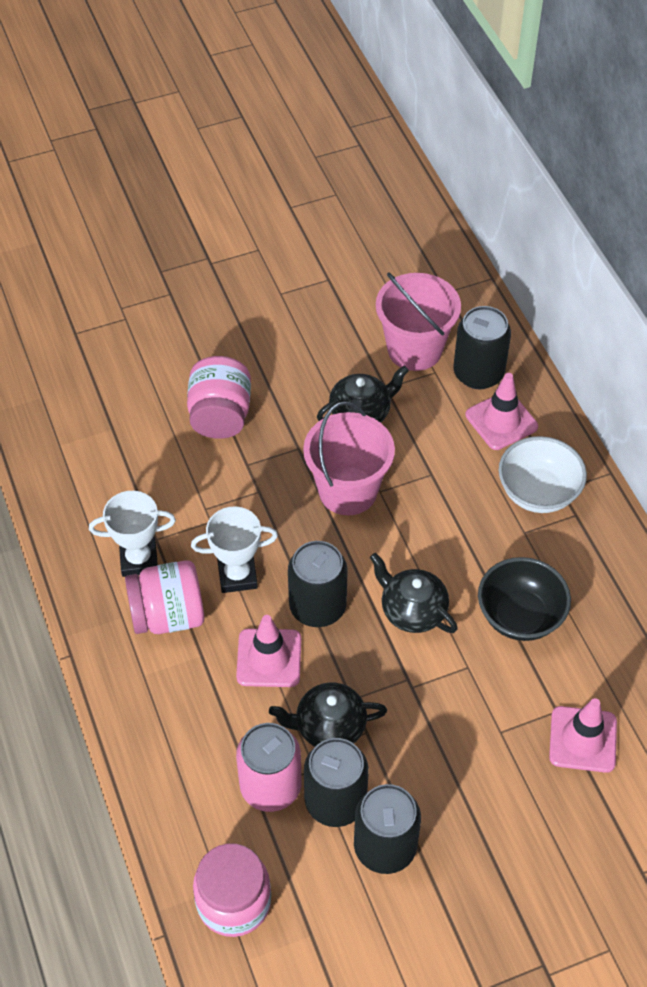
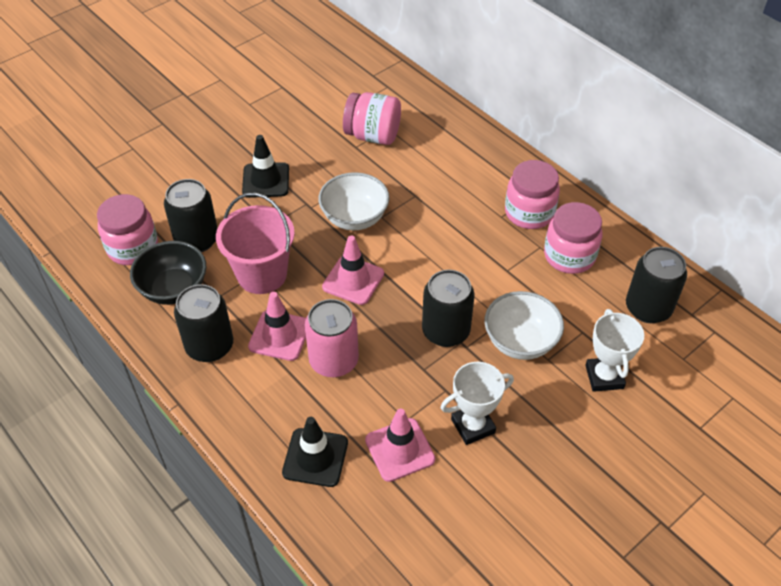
black teapot: 3 -> 0
black traffic cone: 0 -> 2
pink bucket: 2 -> 1
pink jar: 3 -> 4
white bowl: 1 -> 2

